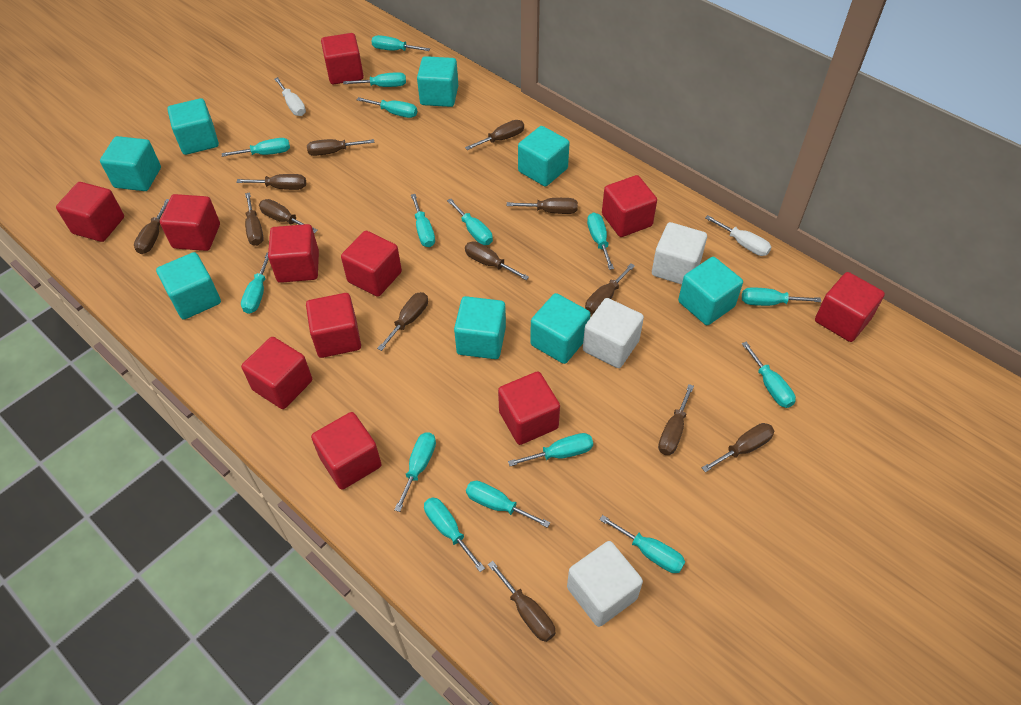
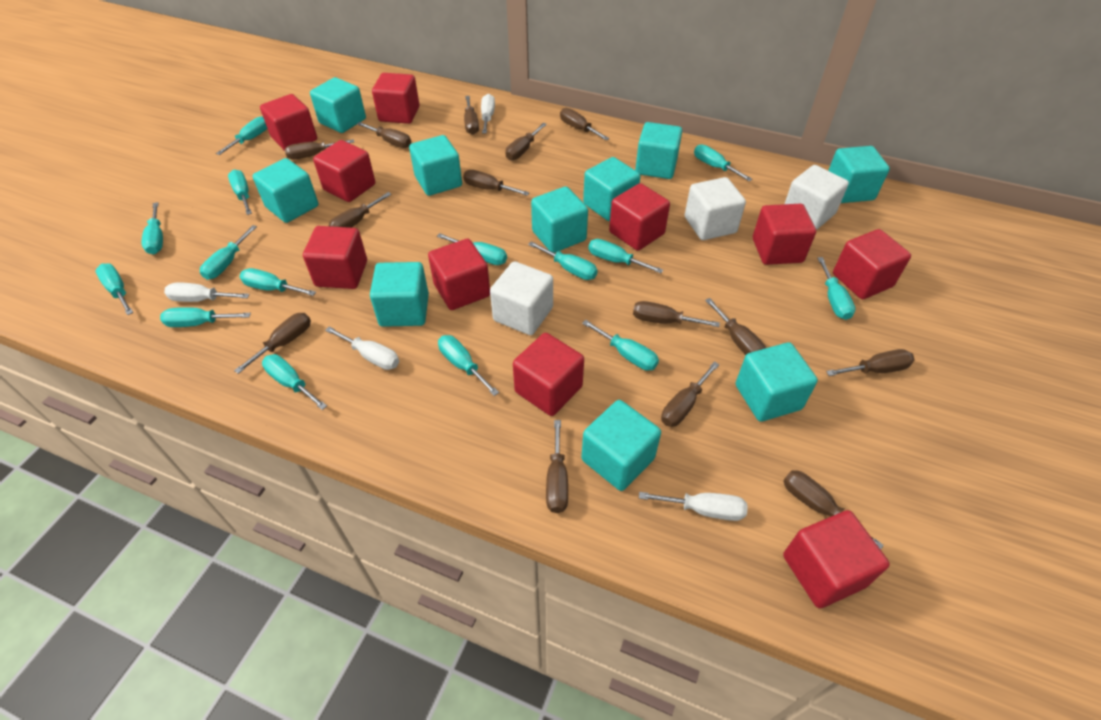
brown screwdriver: 13 -> 14
red cube: 11 -> 10
turquoise cube: 8 -> 10
white screwdriver: 2 -> 4

